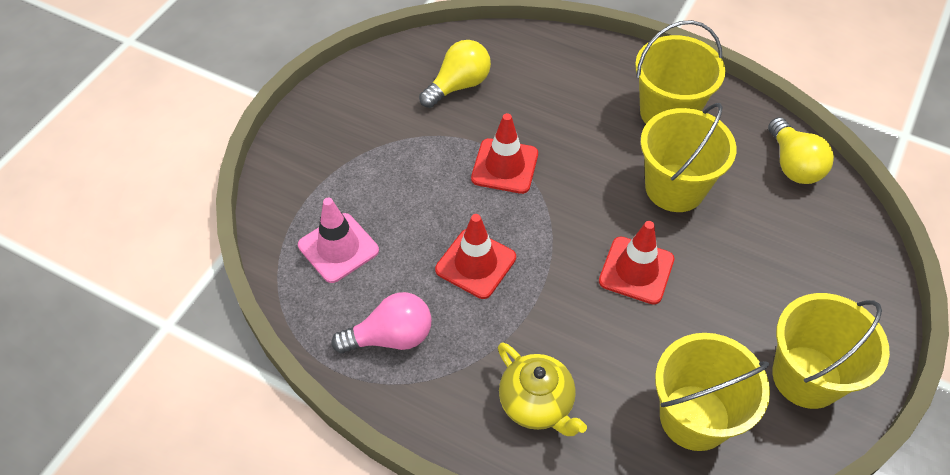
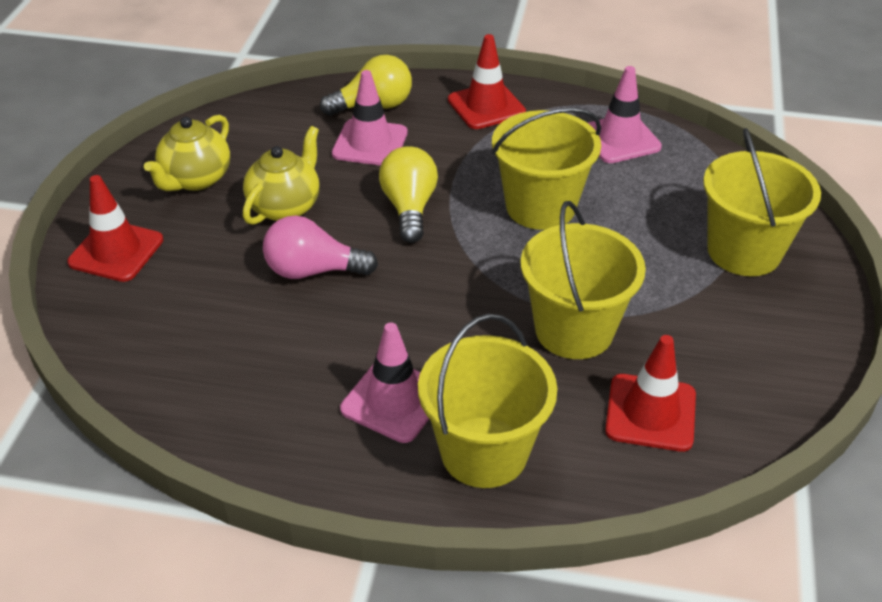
pink traffic cone: 1 -> 3
yellow teapot: 1 -> 2

